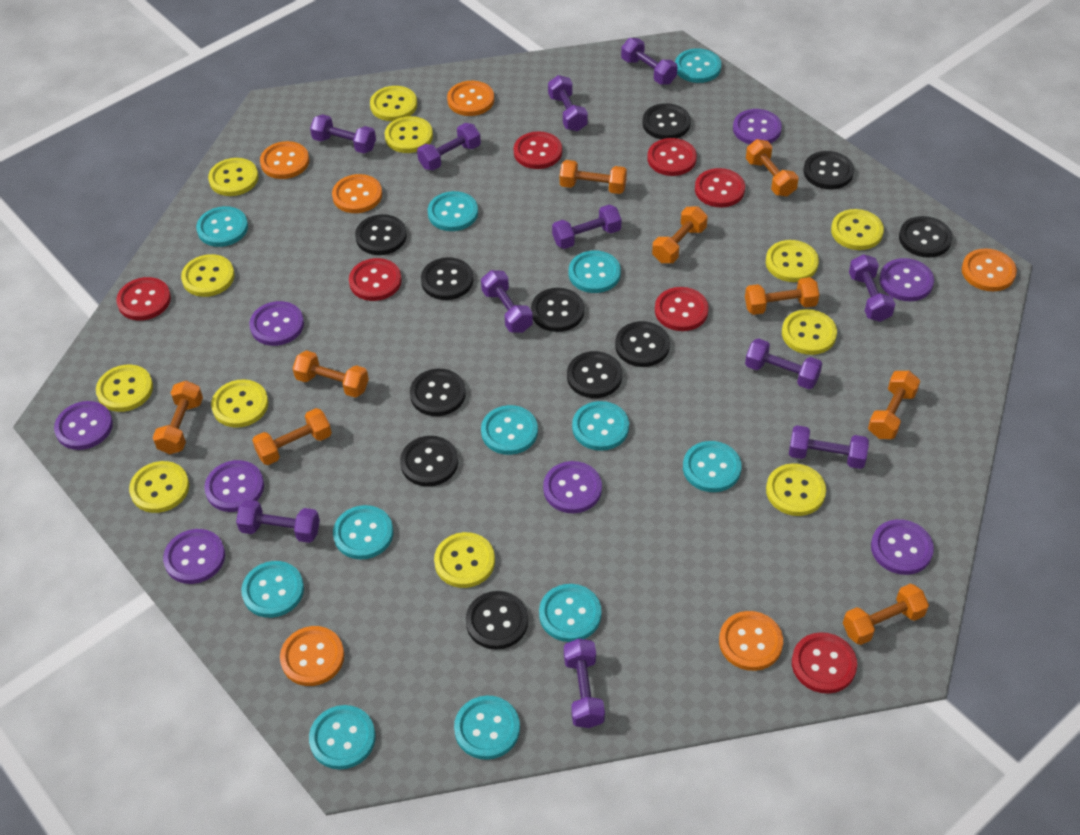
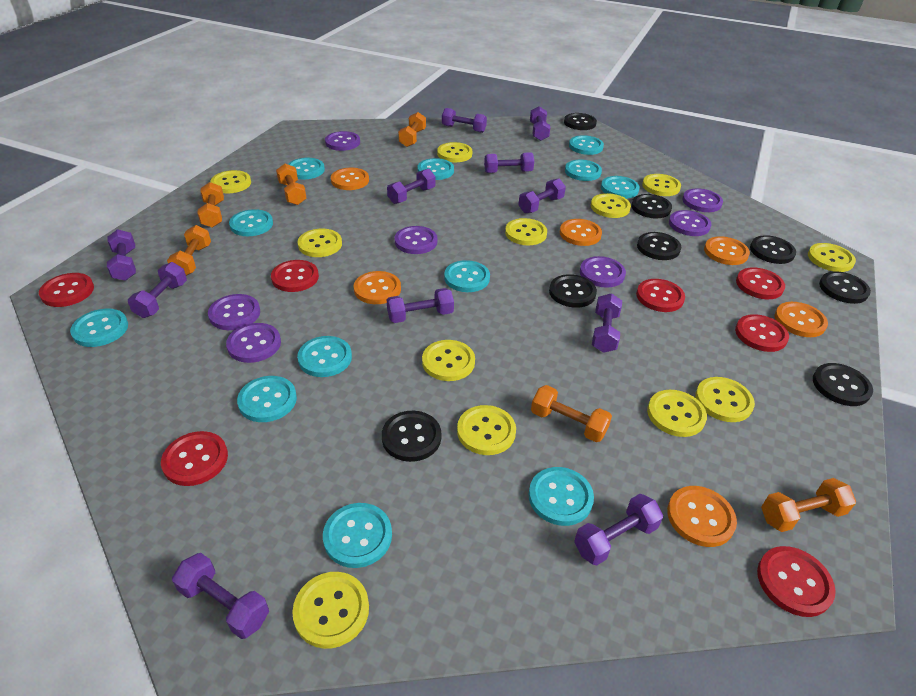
black button: 11 -> 8
orange dumbbell: 9 -> 6
purple button: 8 -> 7

